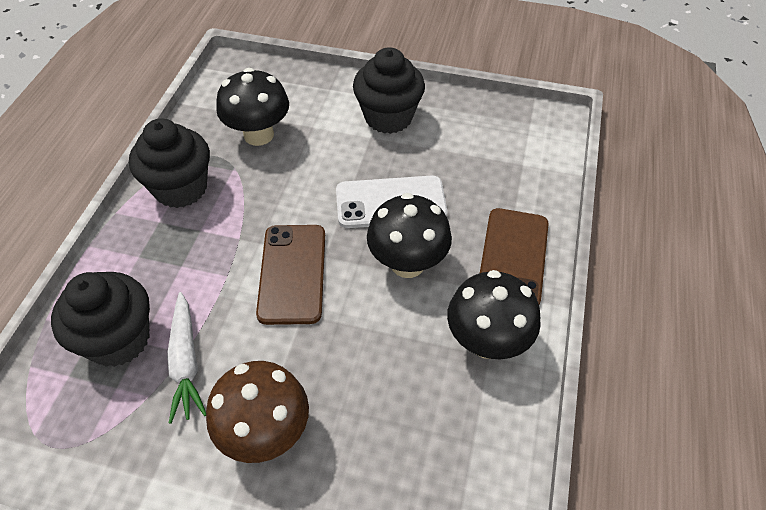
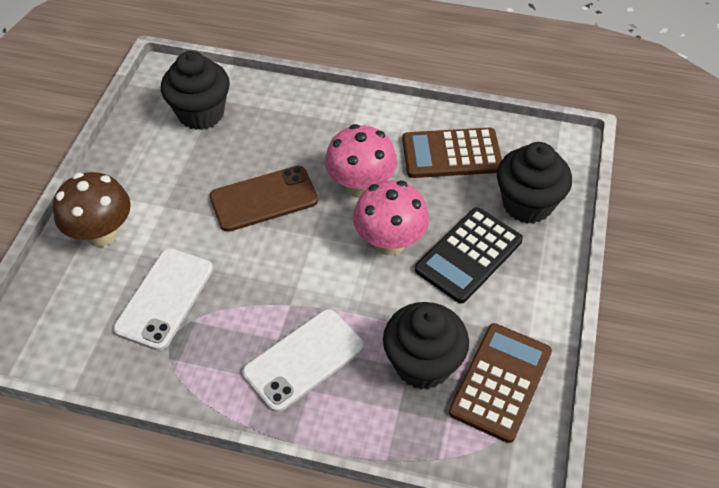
black calculator: 0 -> 1
black mushroom: 3 -> 0
brown calculator: 0 -> 2
brown phone: 2 -> 1
pink mushroom: 0 -> 2
white carrot: 1 -> 0
white phone: 1 -> 2

